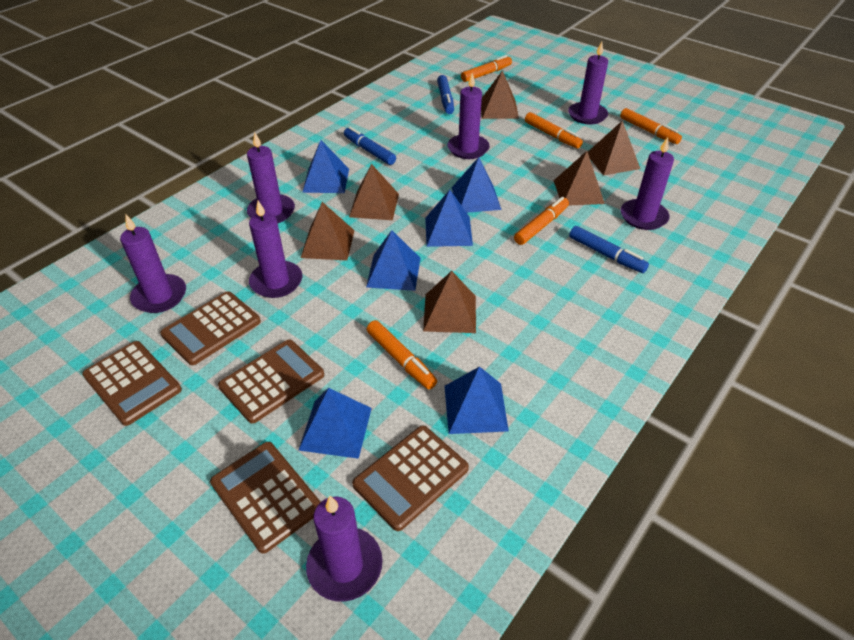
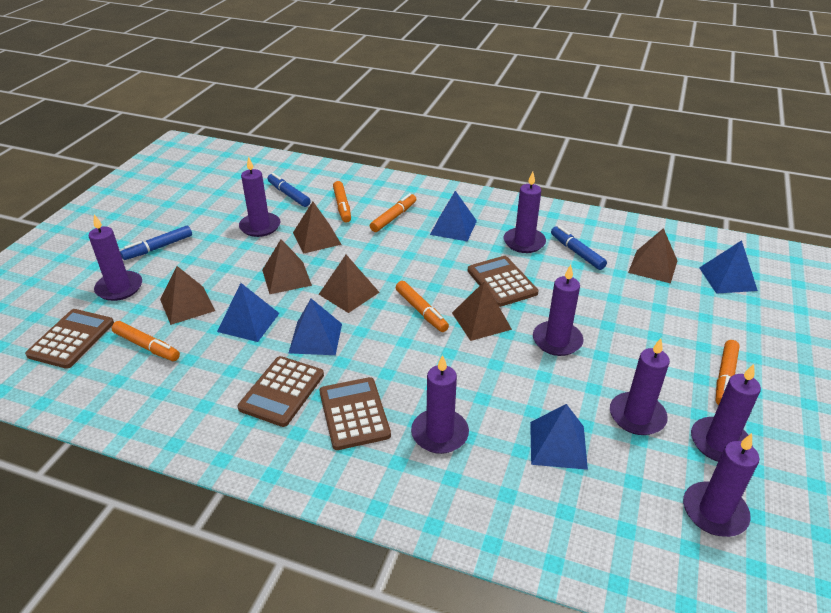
blue pyramid: 6 -> 5
brown calculator: 5 -> 4
purple candle: 7 -> 8

